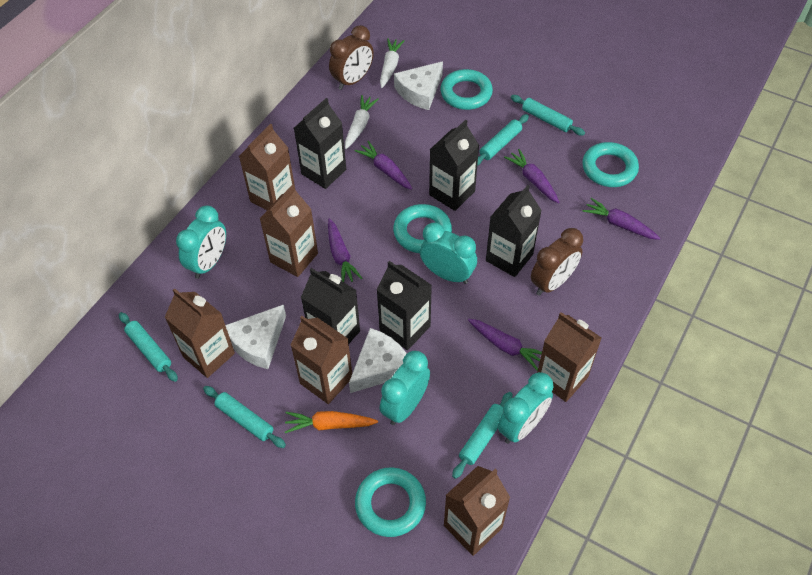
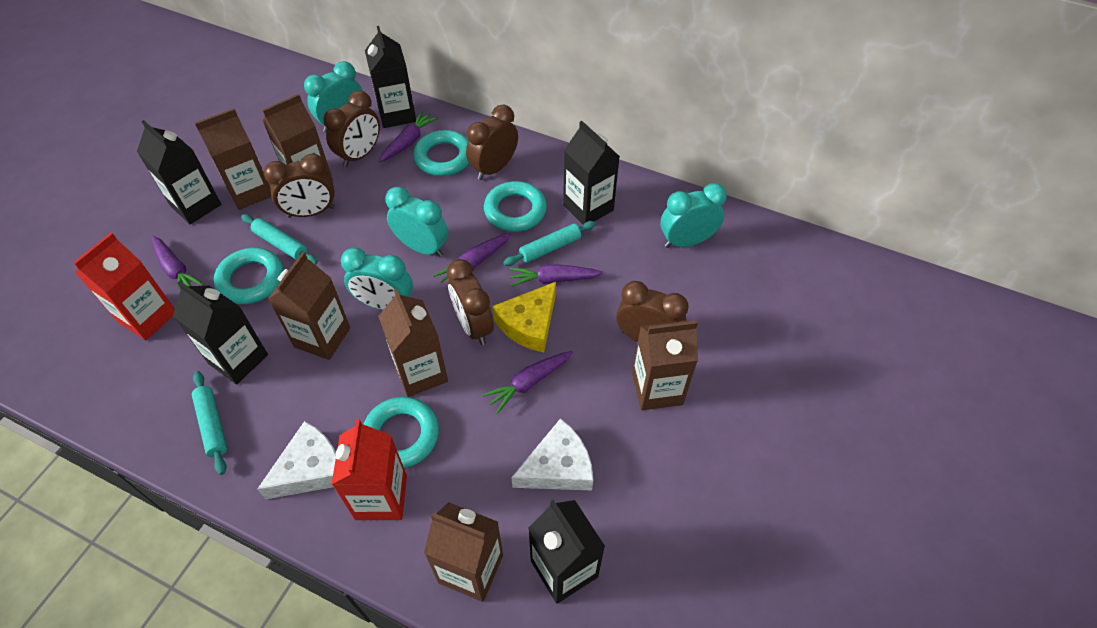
brown clock: 2 -> 5
orange carrot: 1 -> 0
red carton: 0 -> 2
turquoise rolling pin: 5 -> 3
white carrot: 2 -> 0
white cheese: 3 -> 2
yellow cheese: 0 -> 1

